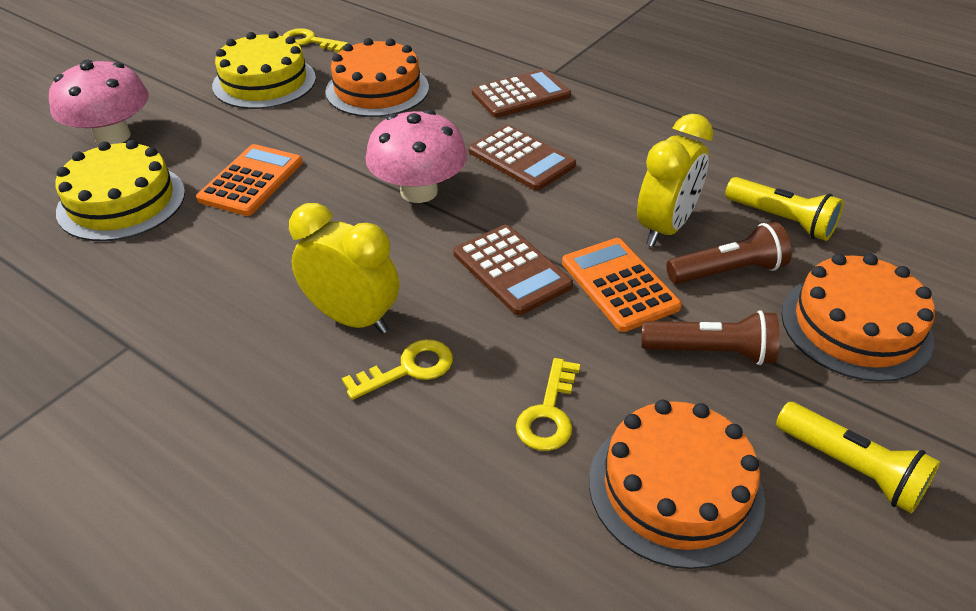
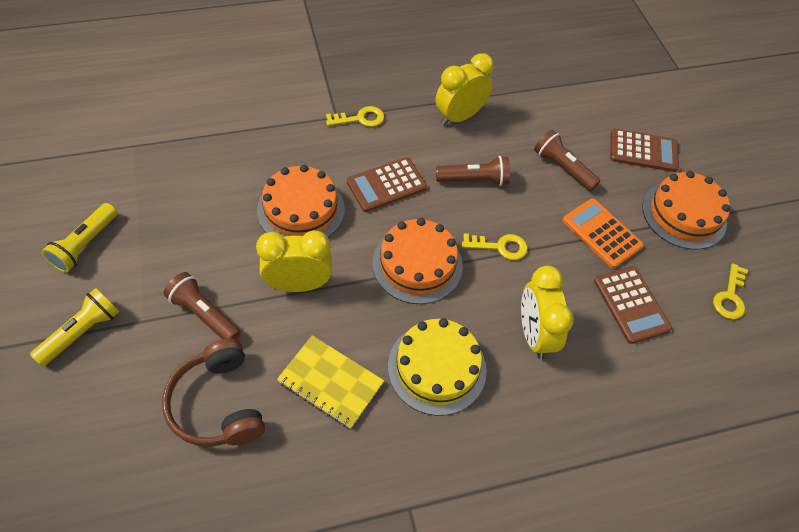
brown flashlight: 2 -> 3
brown headphones: 0 -> 1
orange calculator: 2 -> 1
pink mushroom: 2 -> 0
yellow cake: 2 -> 1
yellow clock: 2 -> 3
yellow notebook: 0 -> 1

